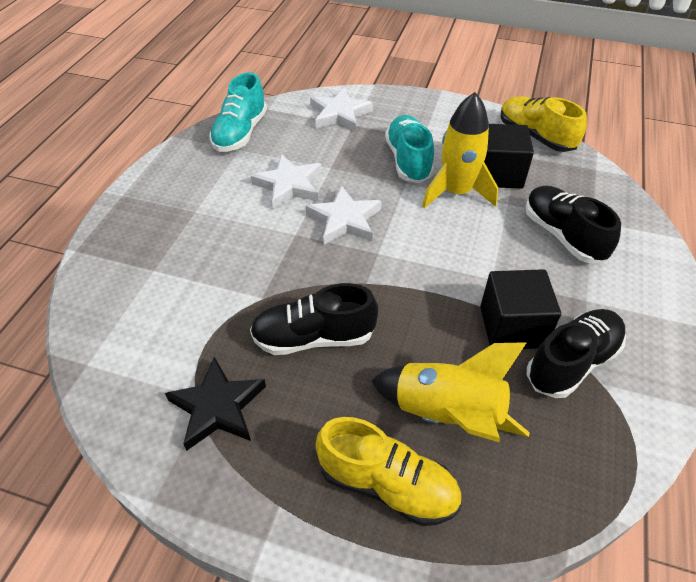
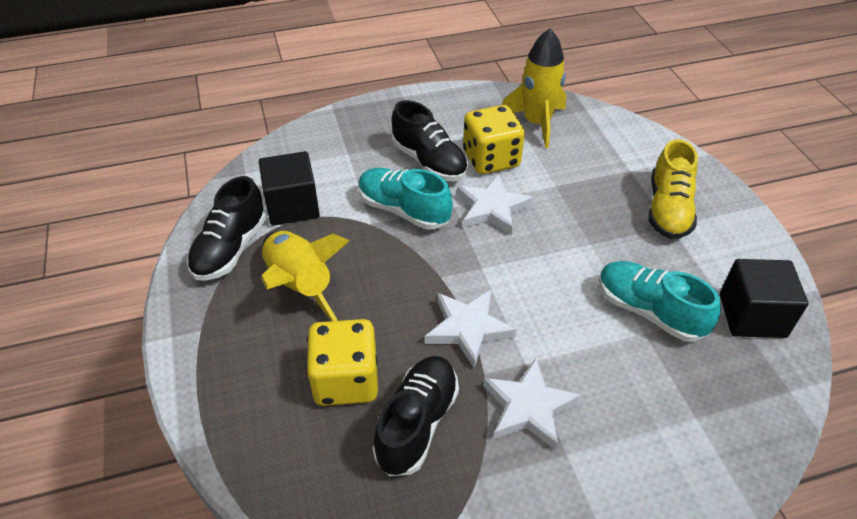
black star: 1 -> 0
yellow dice: 0 -> 2
yellow shoe: 2 -> 1

